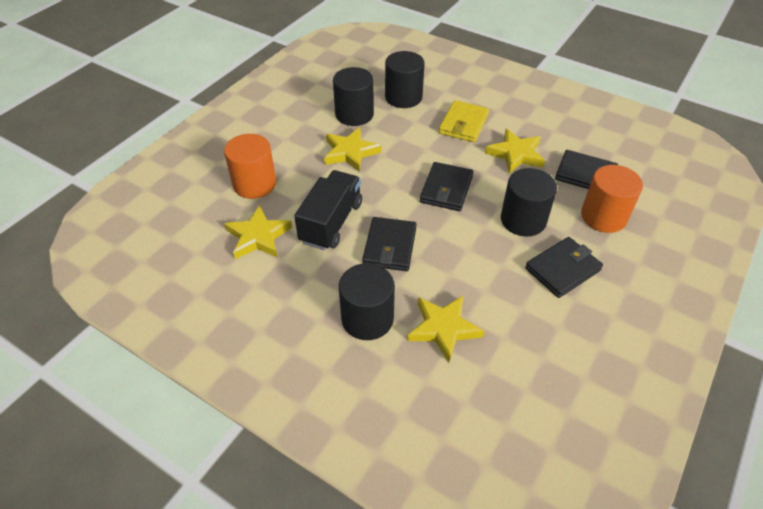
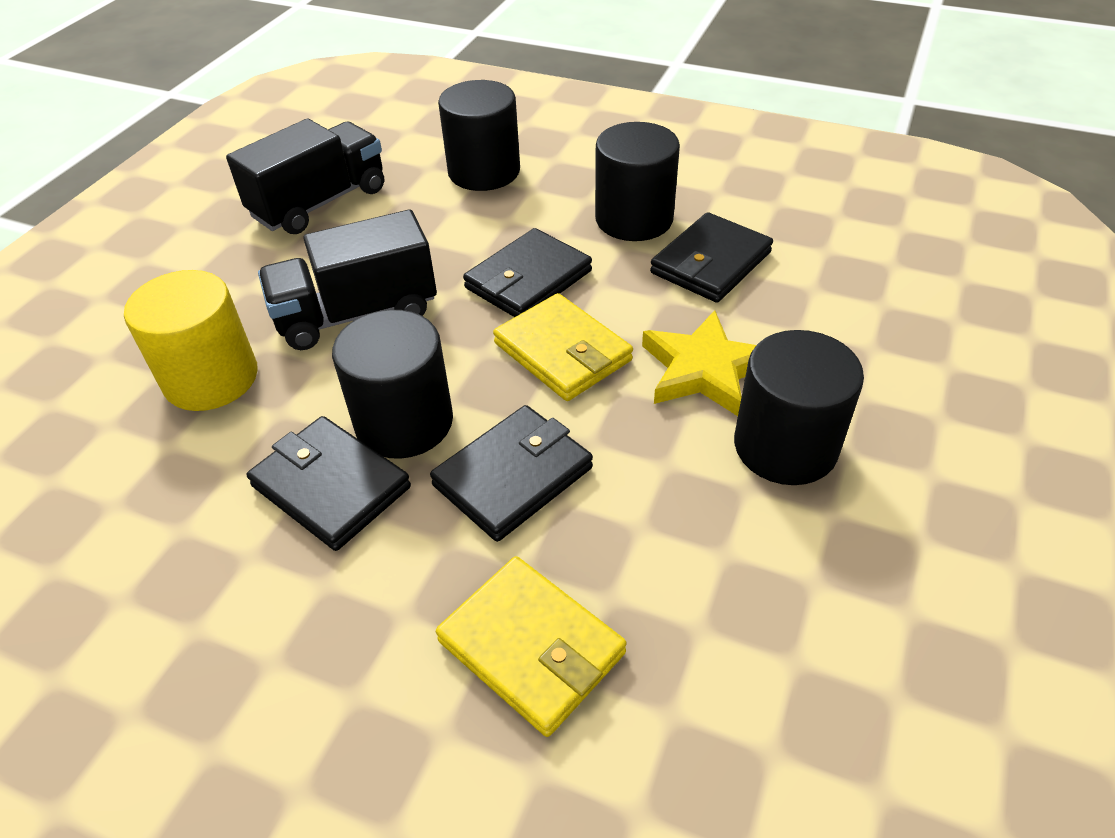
black truck: 1 -> 2
orange cylinder: 2 -> 0
yellow cylinder: 0 -> 1
yellow star: 4 -> 1
yellow wallet: 1 -> 2

